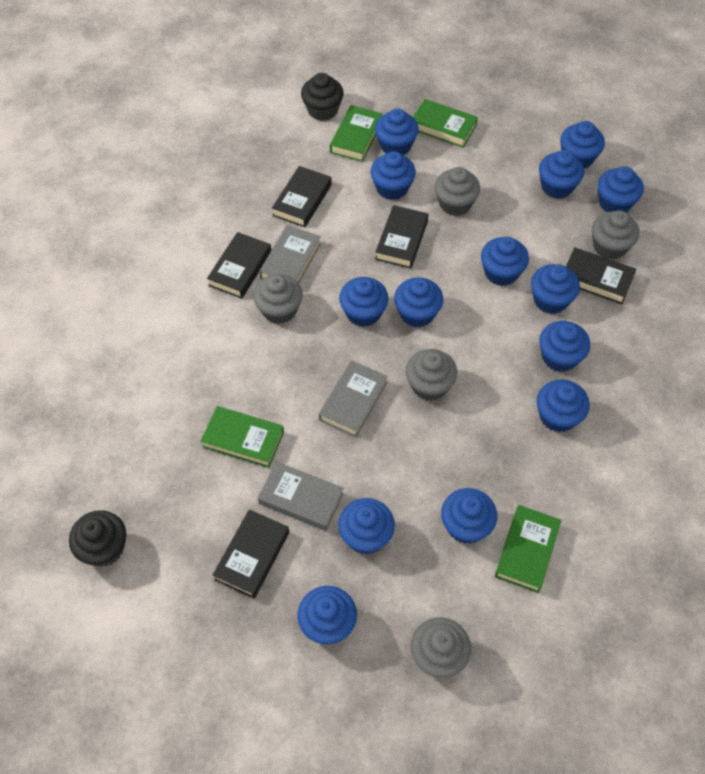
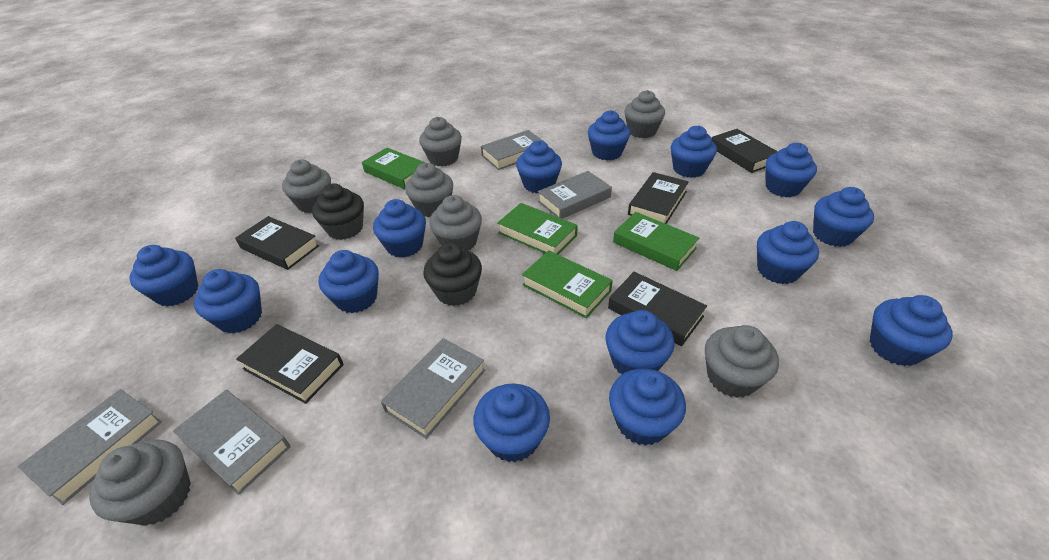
grey book: 3 -> 5
grey cupcake: 5 -> 7

